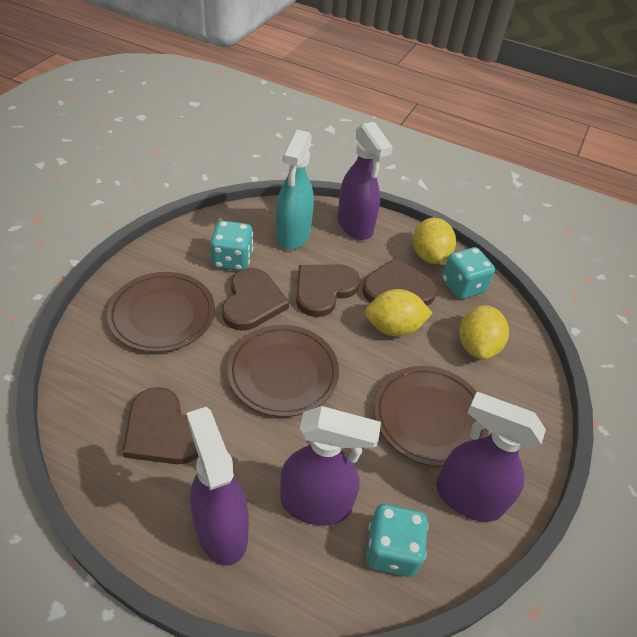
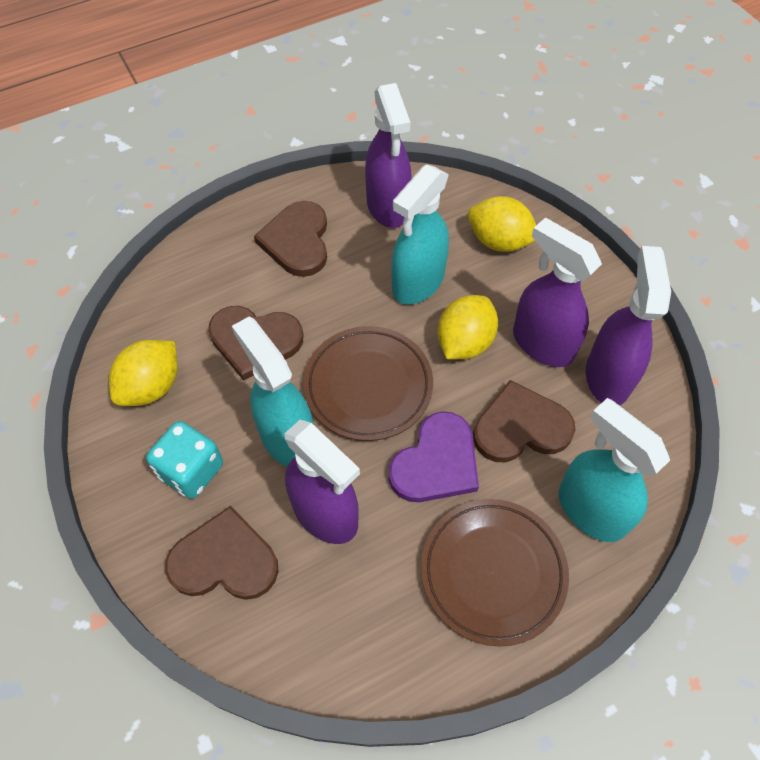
brown plate: 3 -> 2
purple heart: 0 -> 1
turquoise dice: 3 -> 1
turquoise spray bottle: 1 -> 3

